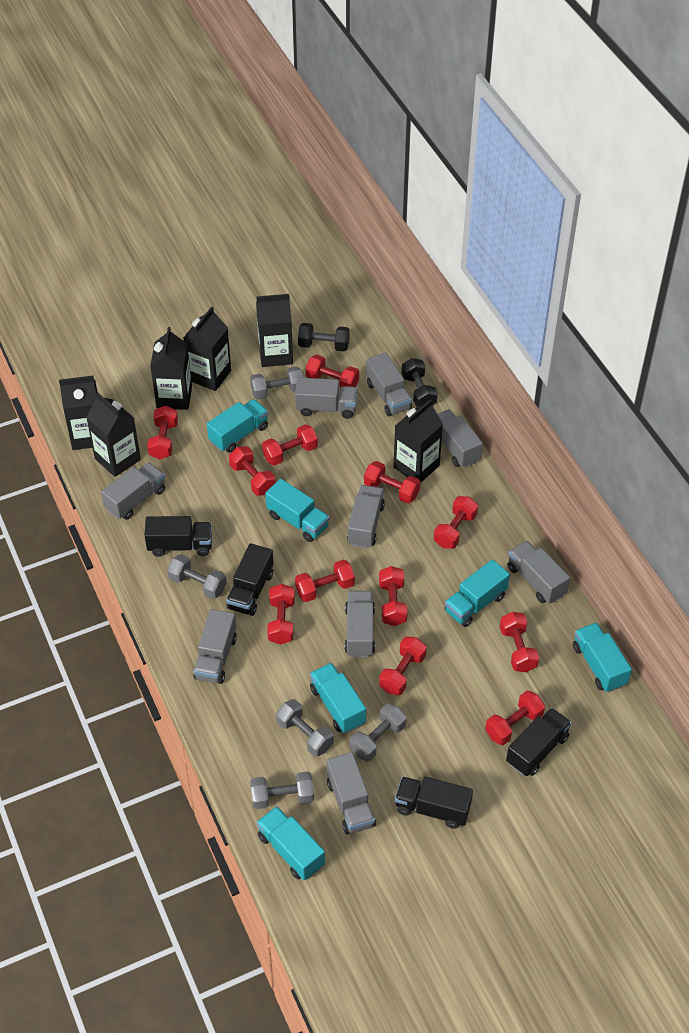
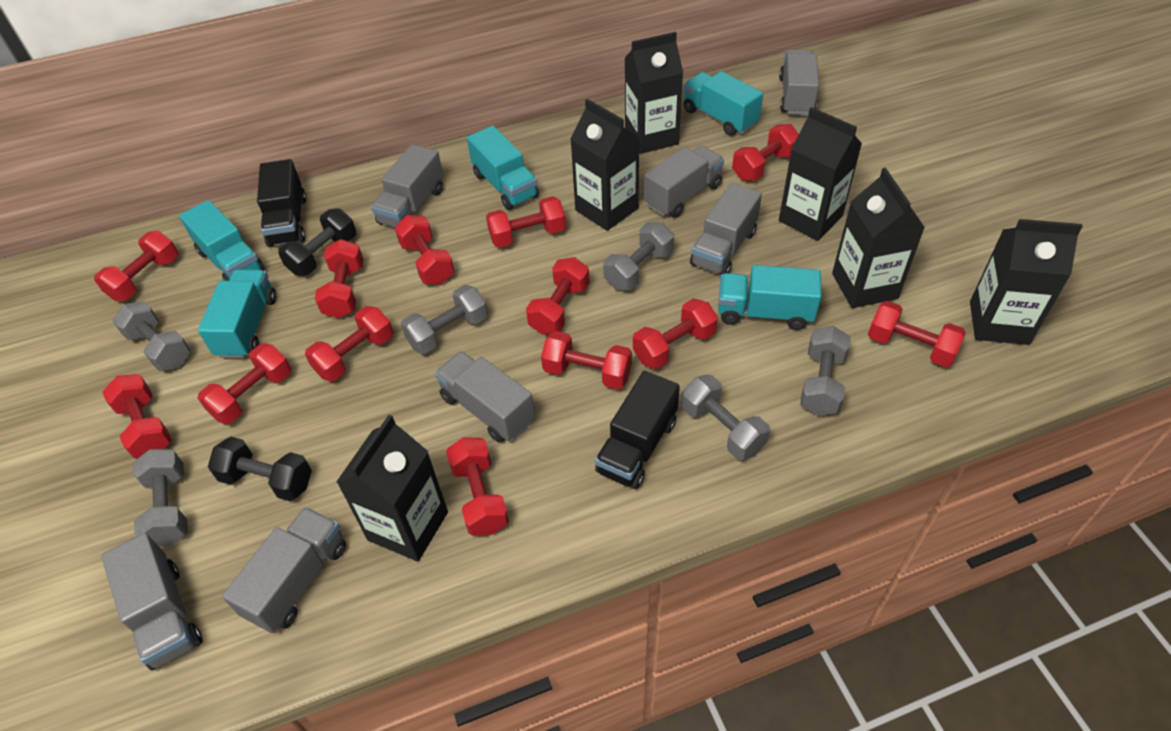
black truck: 4 -> 2
grey dumbbell: 5 -> 6
grey truck: 9 -> 7
red dumbbell: 12 -> 13
turquoise truck: 6 -> 5

